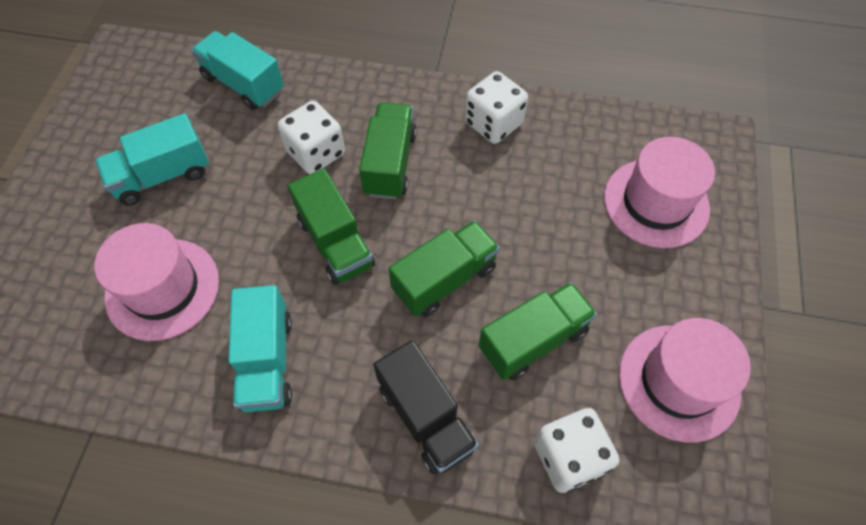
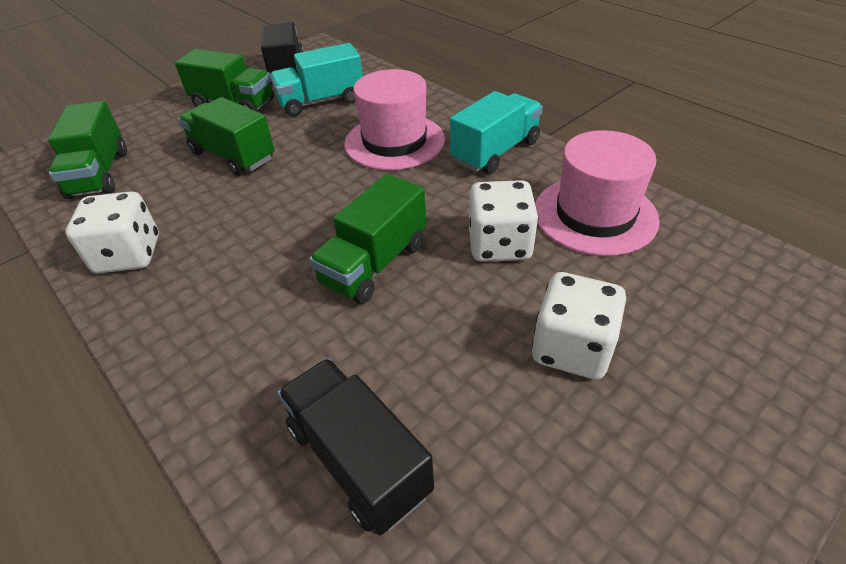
black truck: 1 -> 2
pink hat: 3 -> 2
turquoise truck: 3 -> 2

